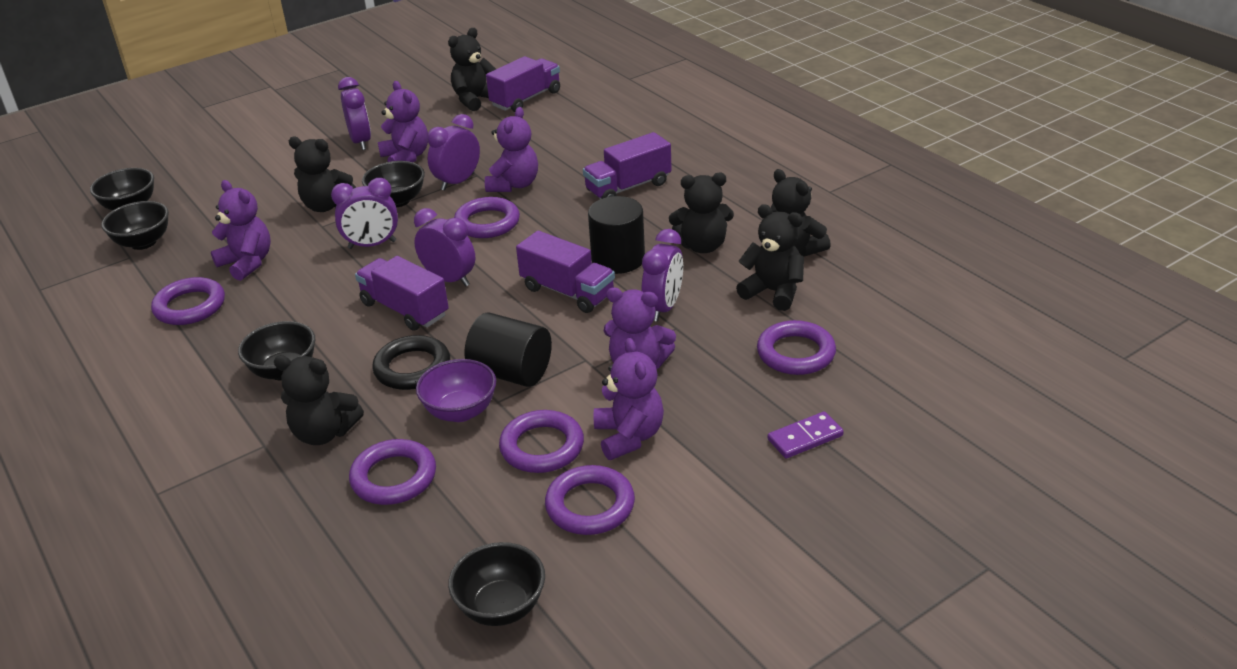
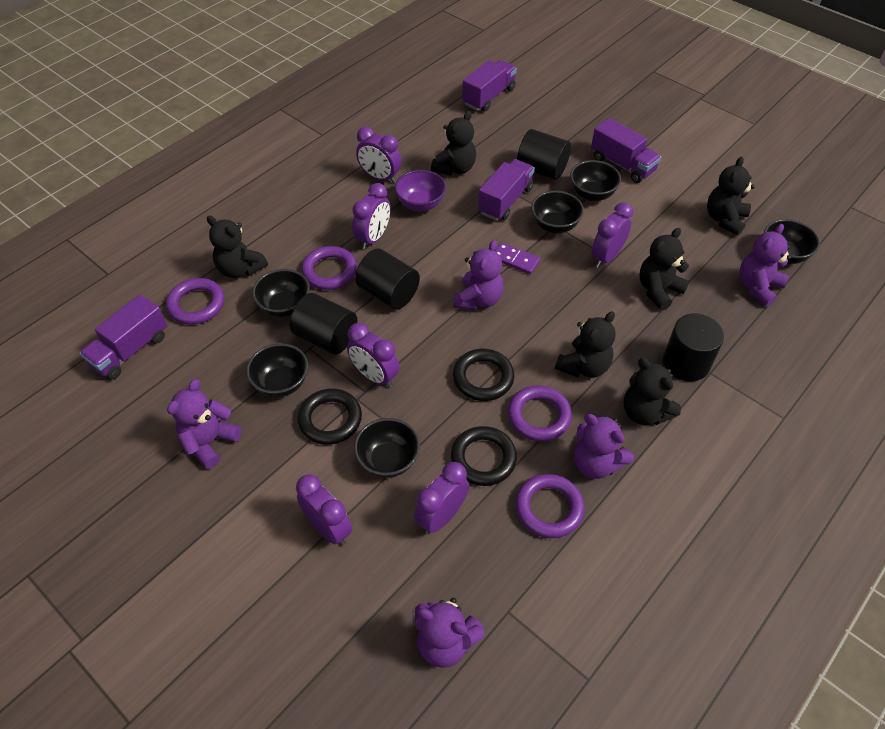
black bowl: 5 -> 6
black cylinder: 2 -> 4
black ring: 1 -> 3
purple clock: 5 -> 6
purple ring: 6 -> 4

